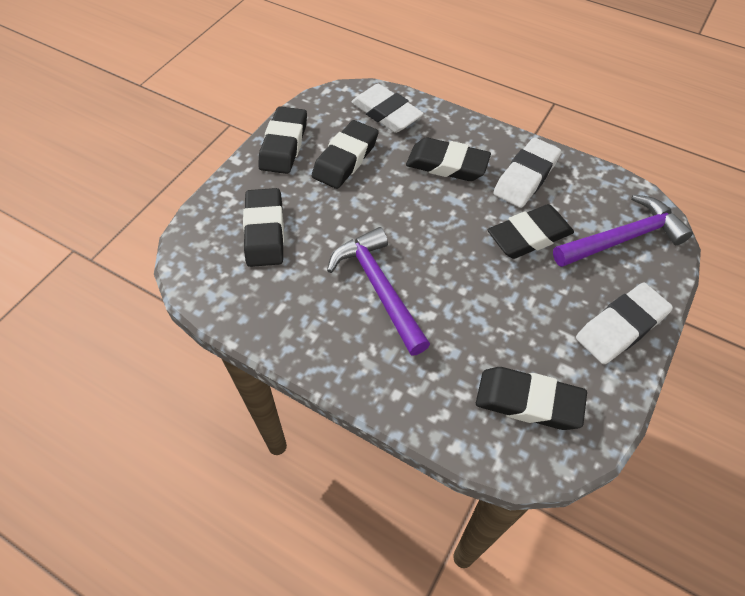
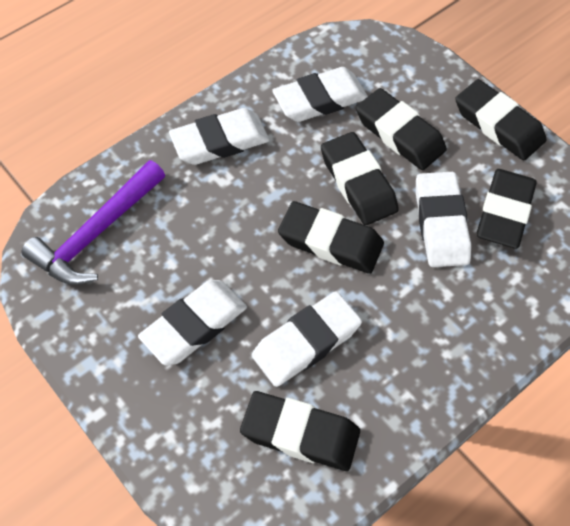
purple hammer: 2 -> 1
white eraser: 3 -> 5

